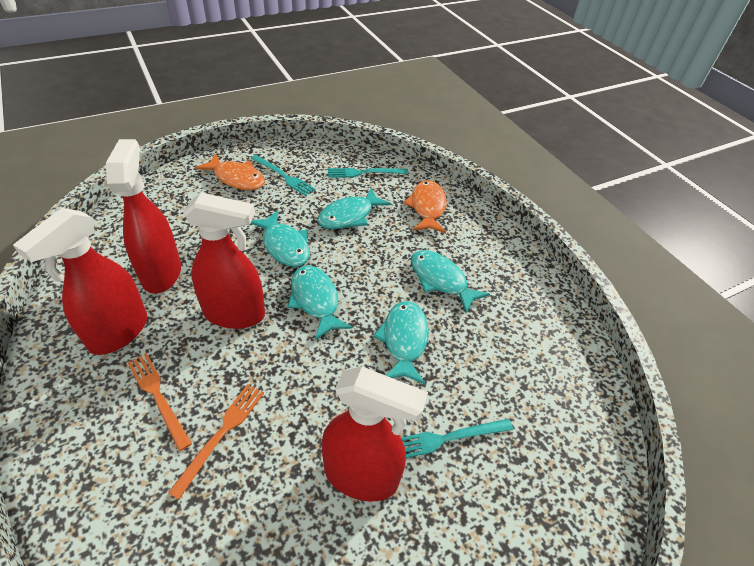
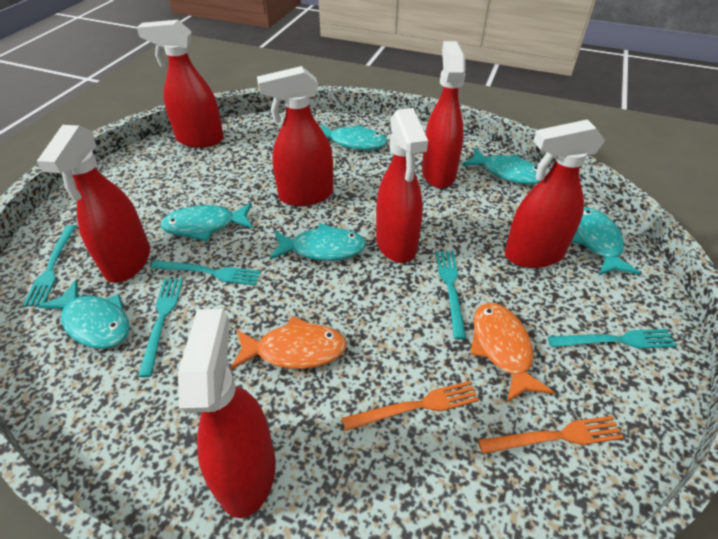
red spray bottle: 4 -> 7
turquoise fish: 5 -> 6
turquoise fork: 3 -> 5

